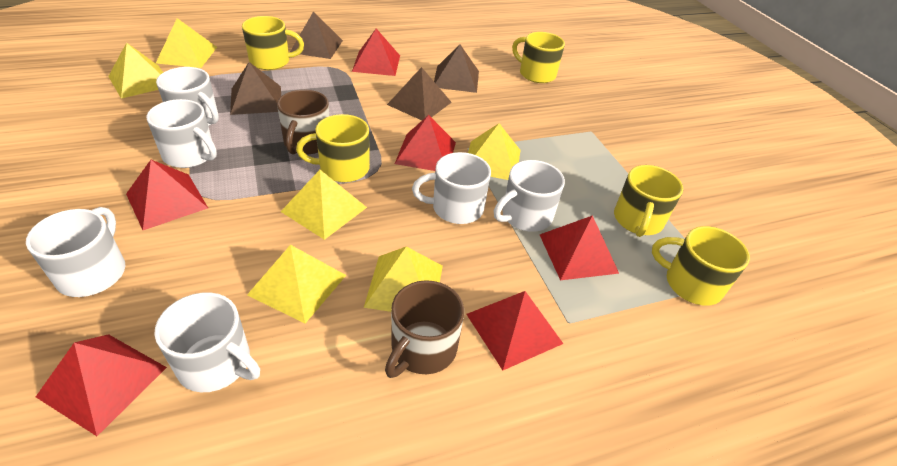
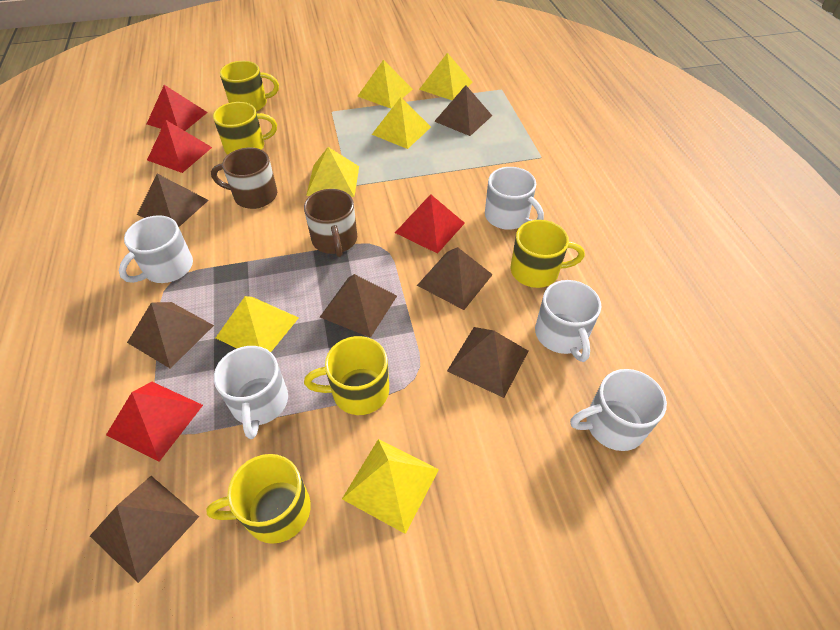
brown pyramid: 4 -> 7
red pyramid: 6 -> 4
white mug: 6 -> 5

